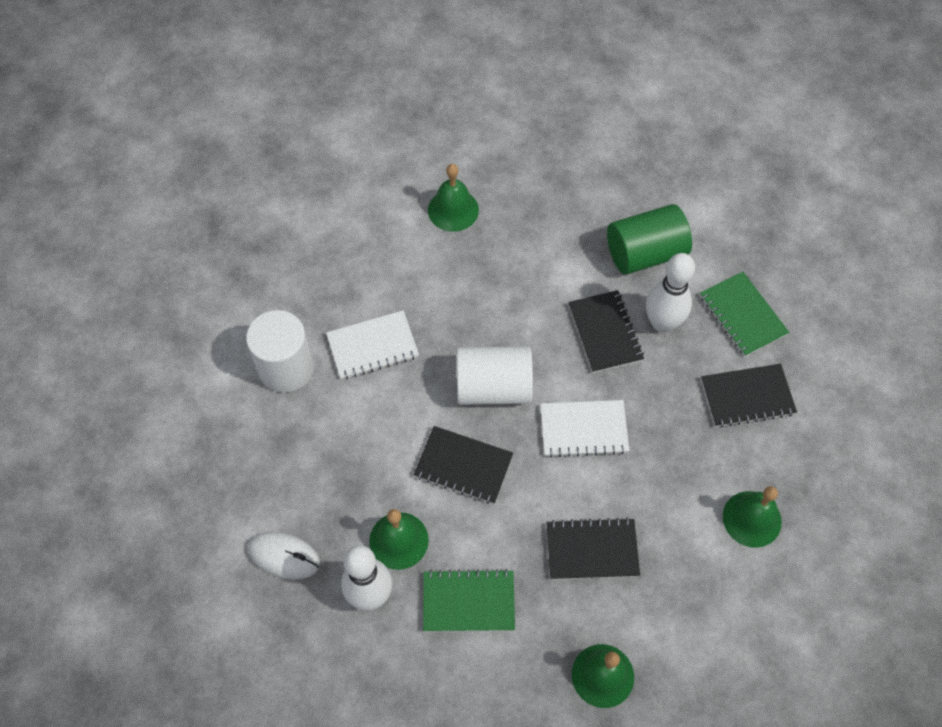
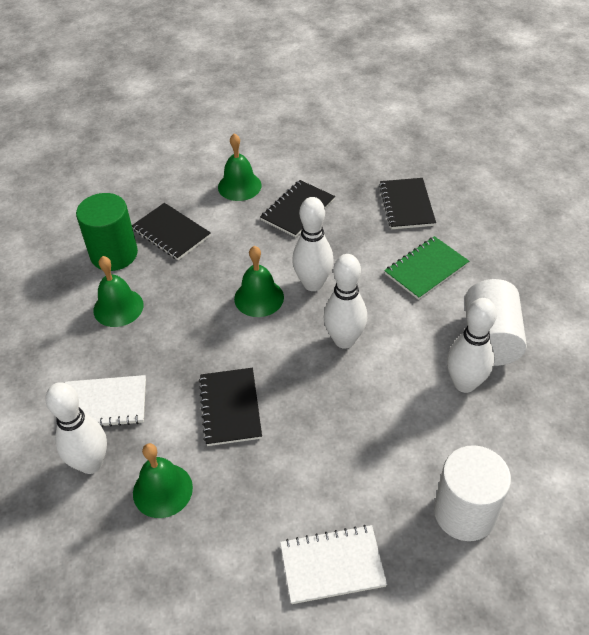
green notebook: 2 -> 1
white bowling pin: 2 -> 4
white mouse: 1 -> 0

